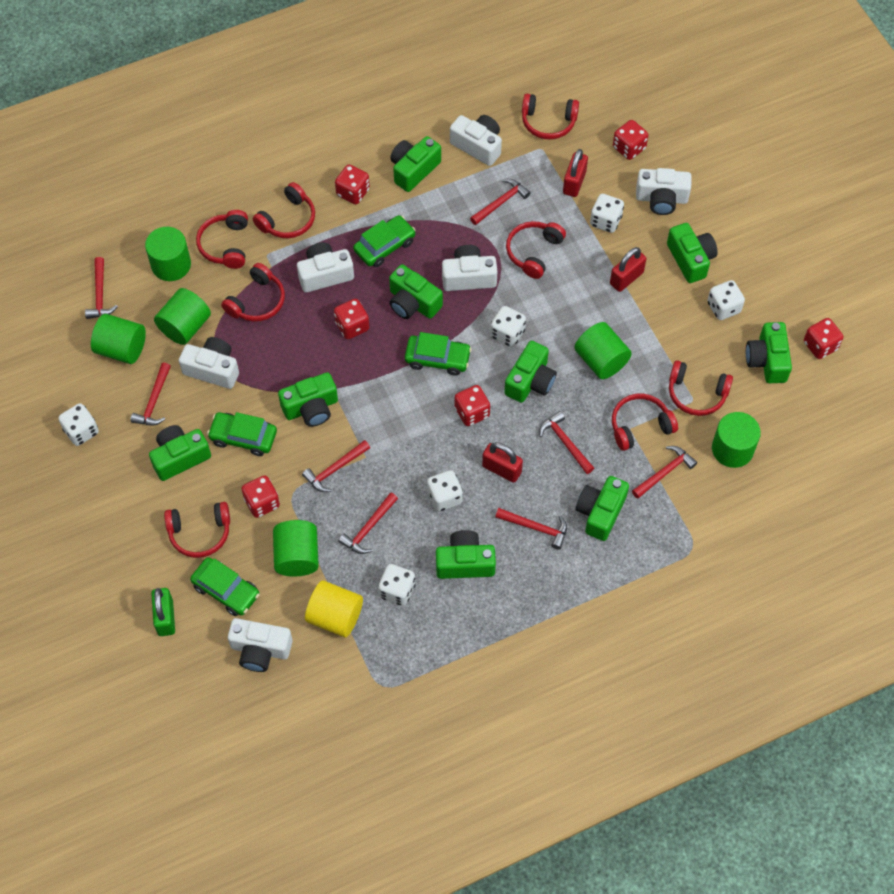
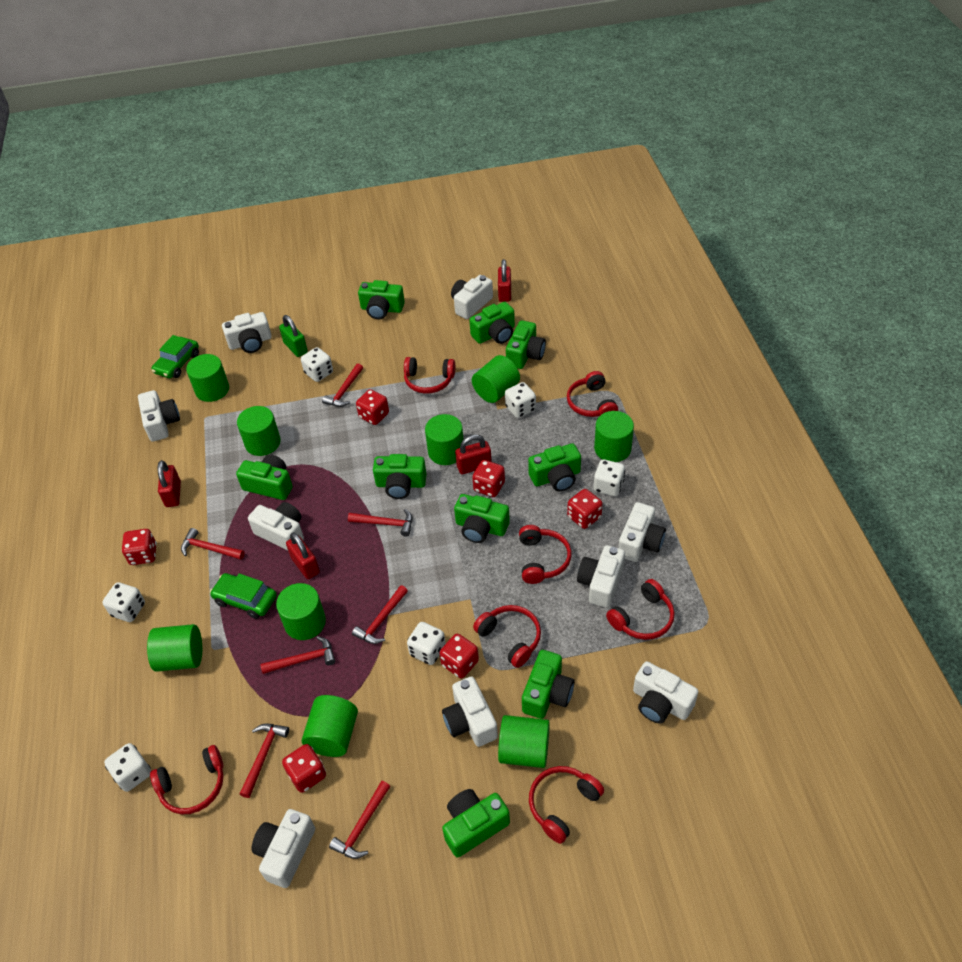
green car: 4 -> 2
green cylinder: 6 -> 9
red hammer: 8 -> 7
red headphones: 8 -> 7
red padlock: 3 -> 4
white camera: 6 -> 9
yellow cylinder: 1 -> 0

